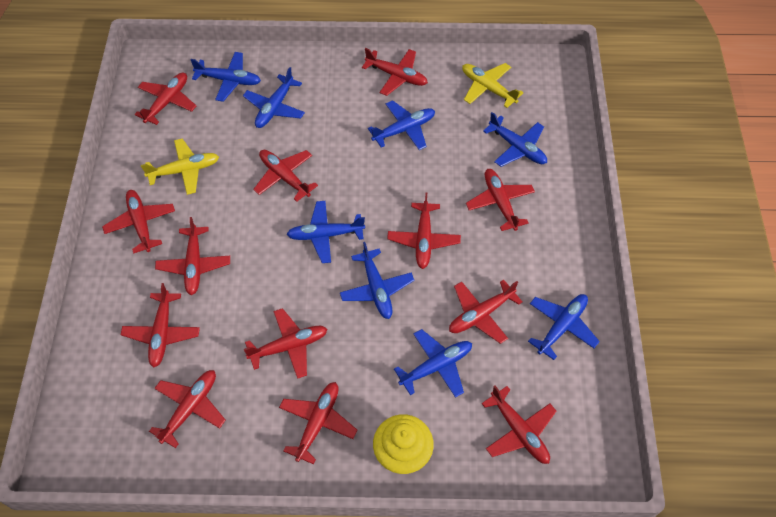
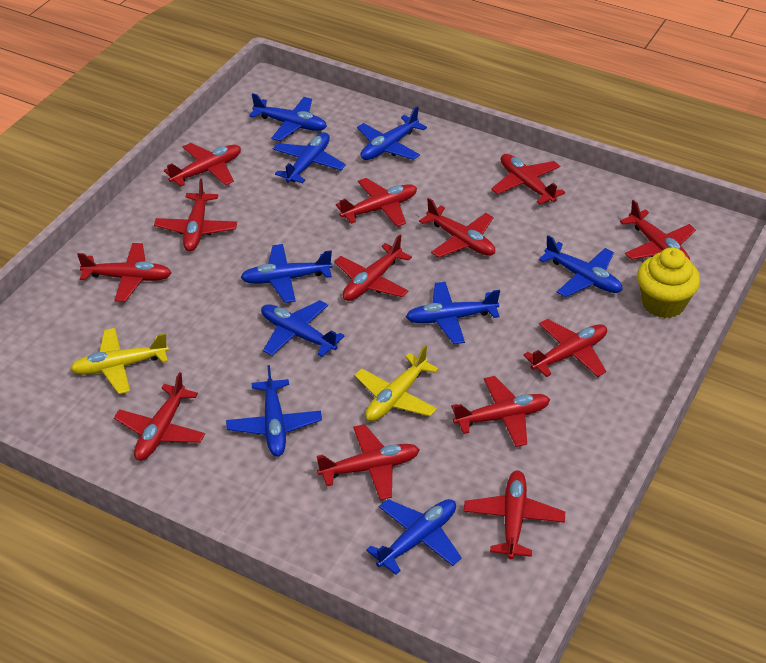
blue plane: 8 -> 9

